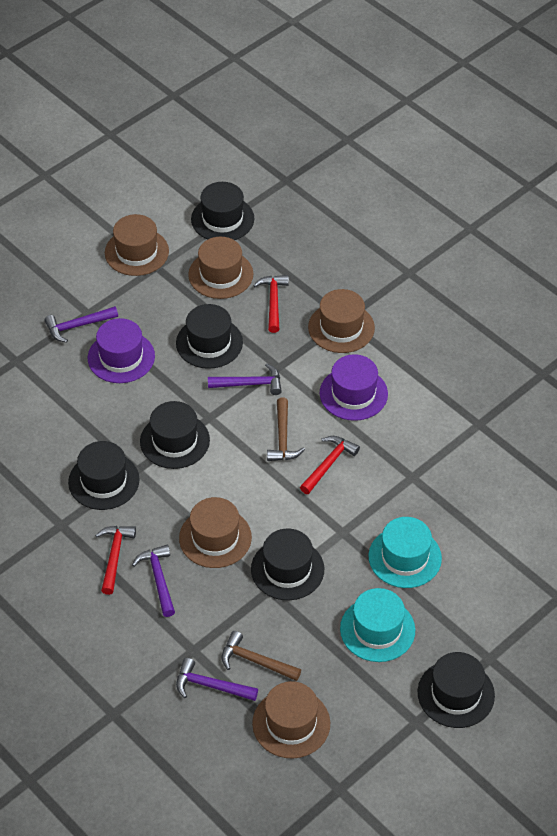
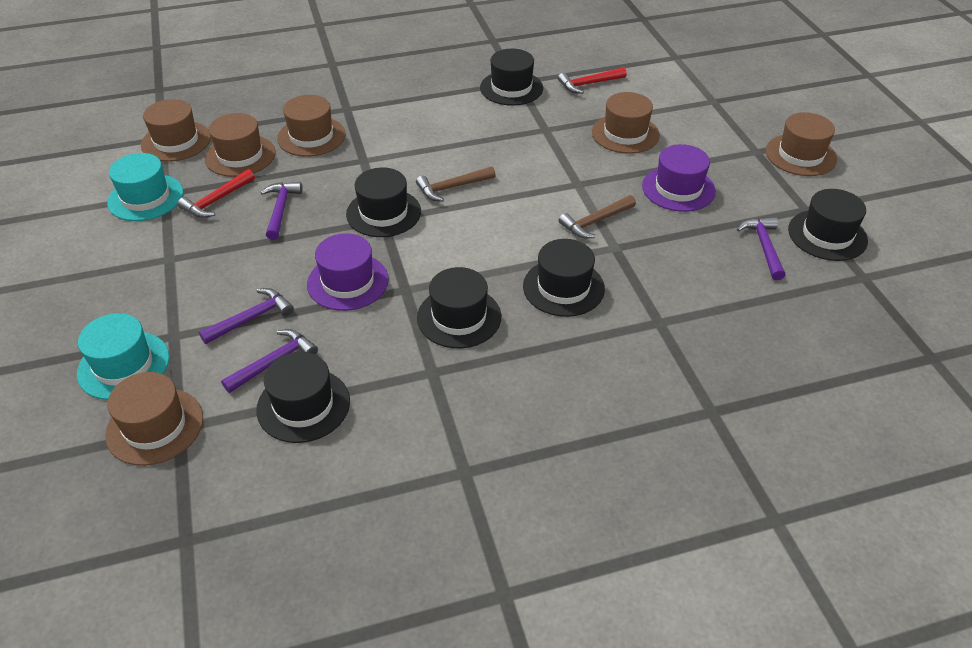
brown hat: 5 -> 6
red hammer: 3 -> 2

